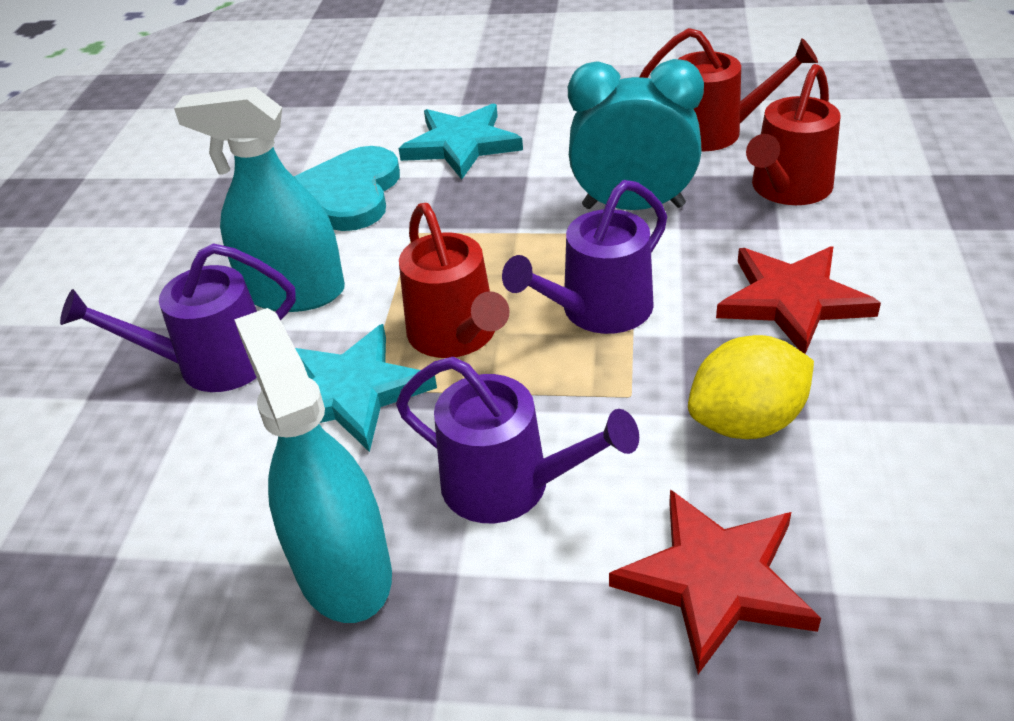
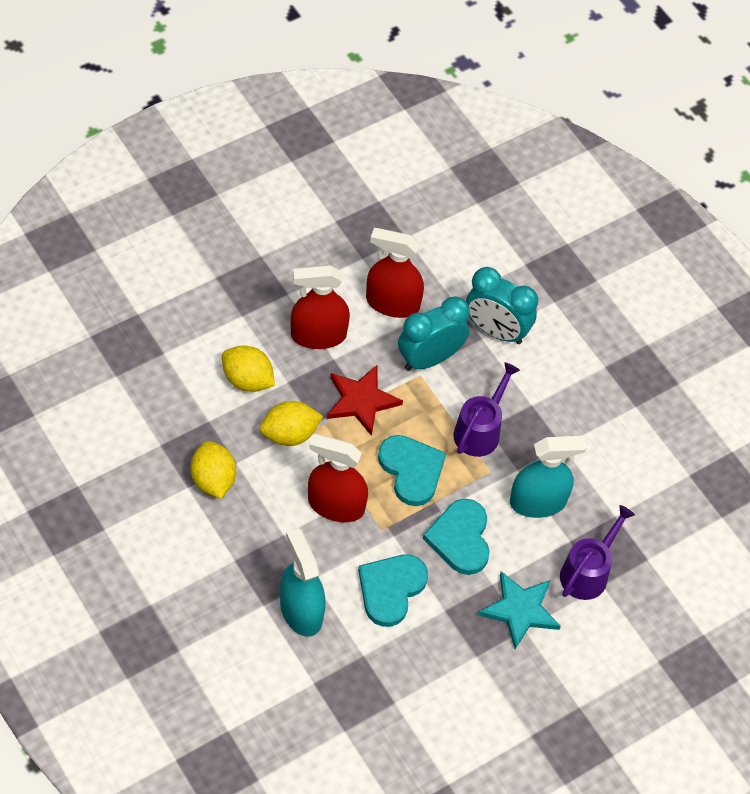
purple watering can: 3 -> 2
red spray bottle: 0 -> 3
red star: 2 -> 1
red watering can: 3 -> 0
turquoise clock: 1 -> 2
turquoise heart: 1 -> 3
turquoise star: 2 -> 1
yellow lemon: 1 -> 3

